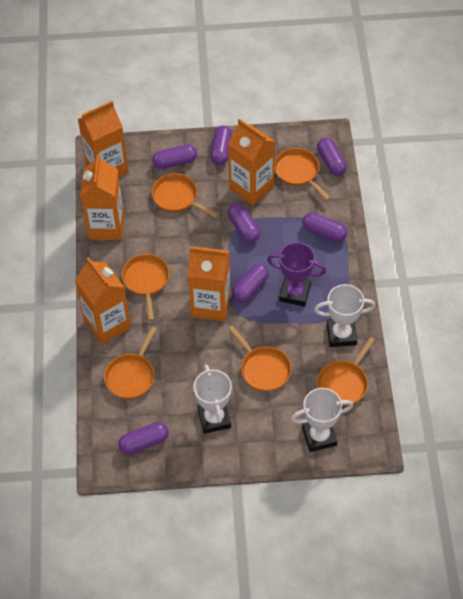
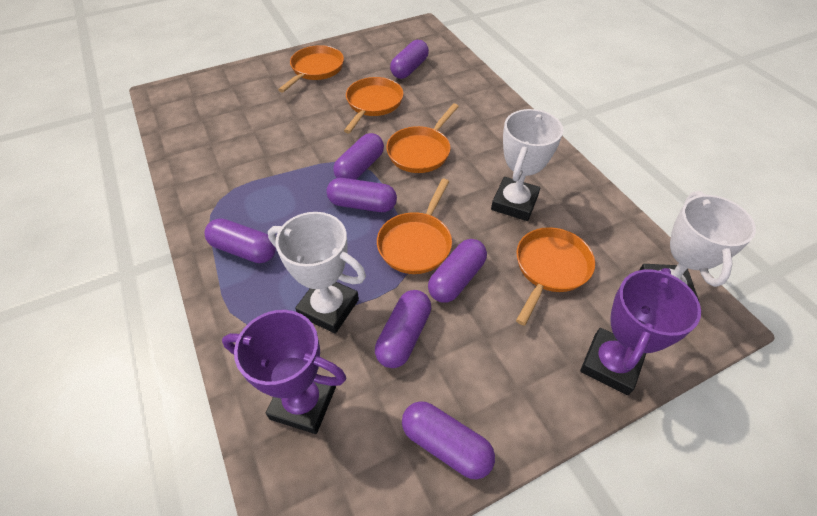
orange carton: 5 -> 0
orange pan: 6 -> 5
purple trophy: 1 -> 2

